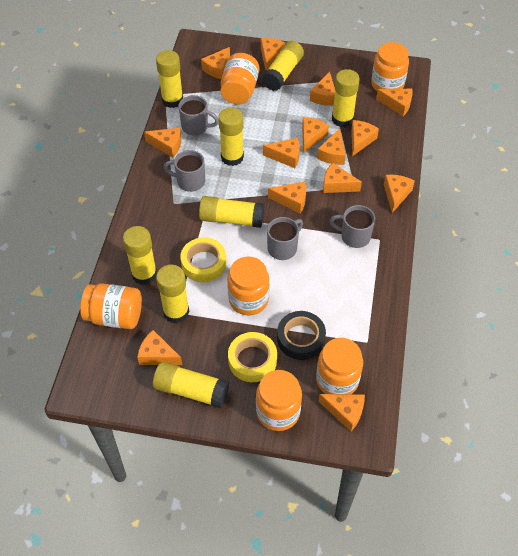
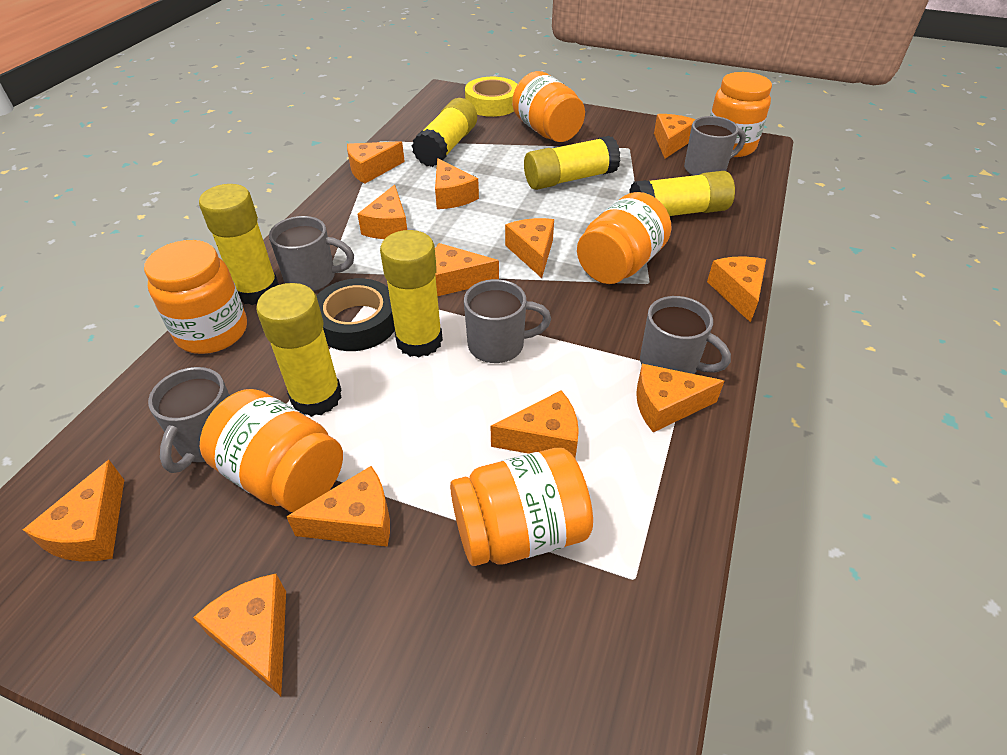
grey mug: 4 -> 5
orange cheese: 14 -> 12
yellow glue stick: 8 -> 6
yellow tape: 2 -> 1

